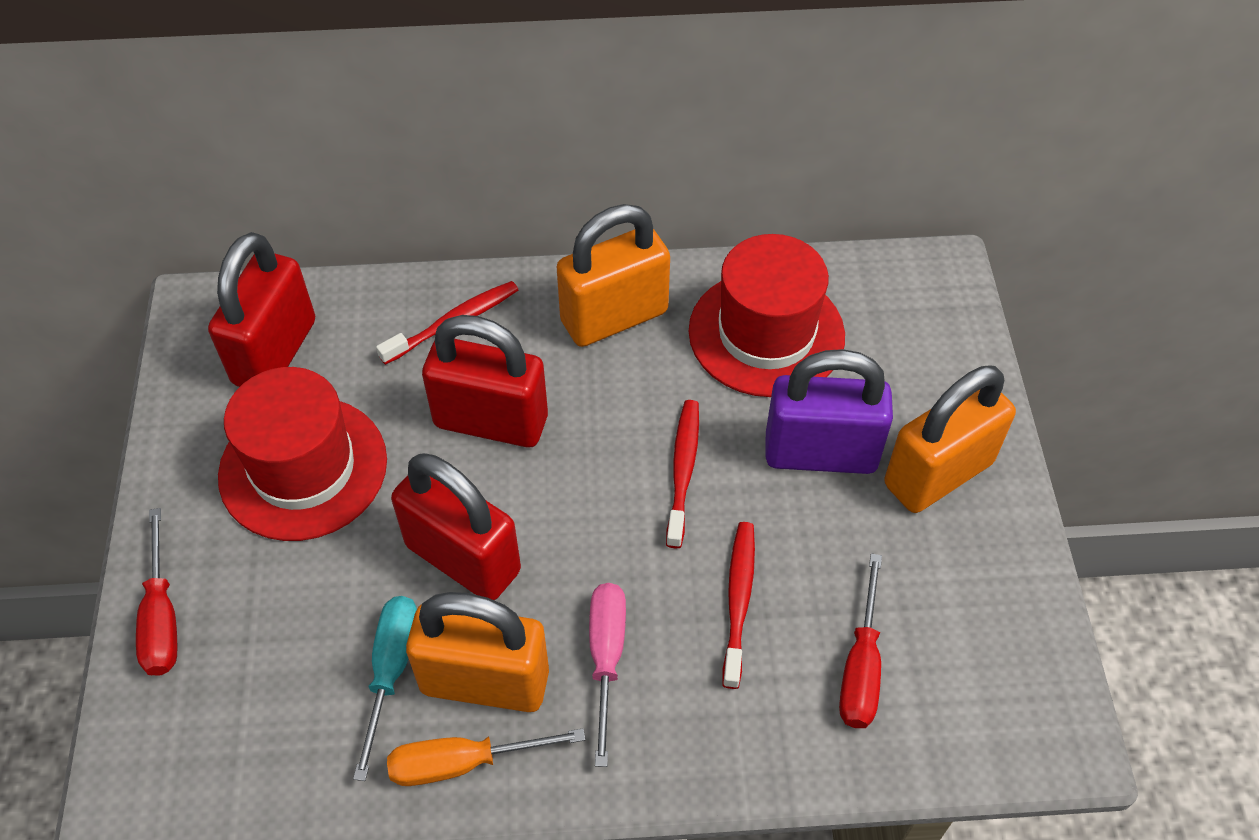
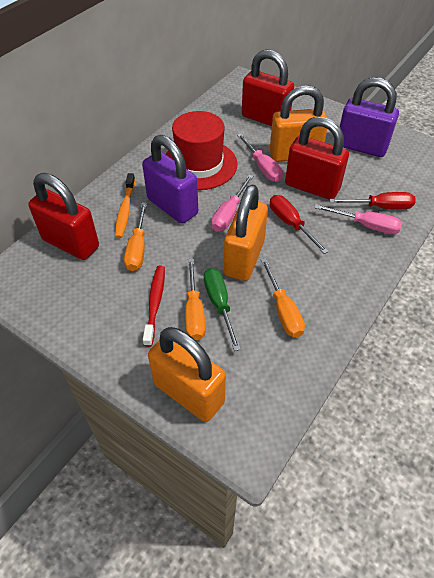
green screwdriver: 0 -> 1
orange screwdriver: 1 -> 3
orange toothbrush: 0 -> 1
pink screwdriver: 1 -> 3
purple padlock: 1 -> 2
red hat: 2 -> 1
red toothbrush: 3 -> 1
turquoise screwdriver: 1 -> 0

